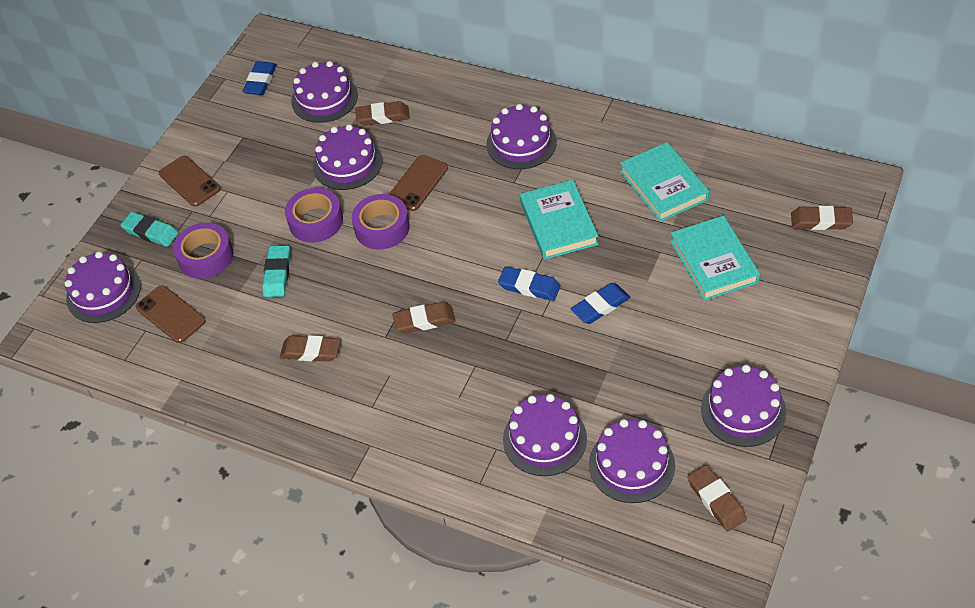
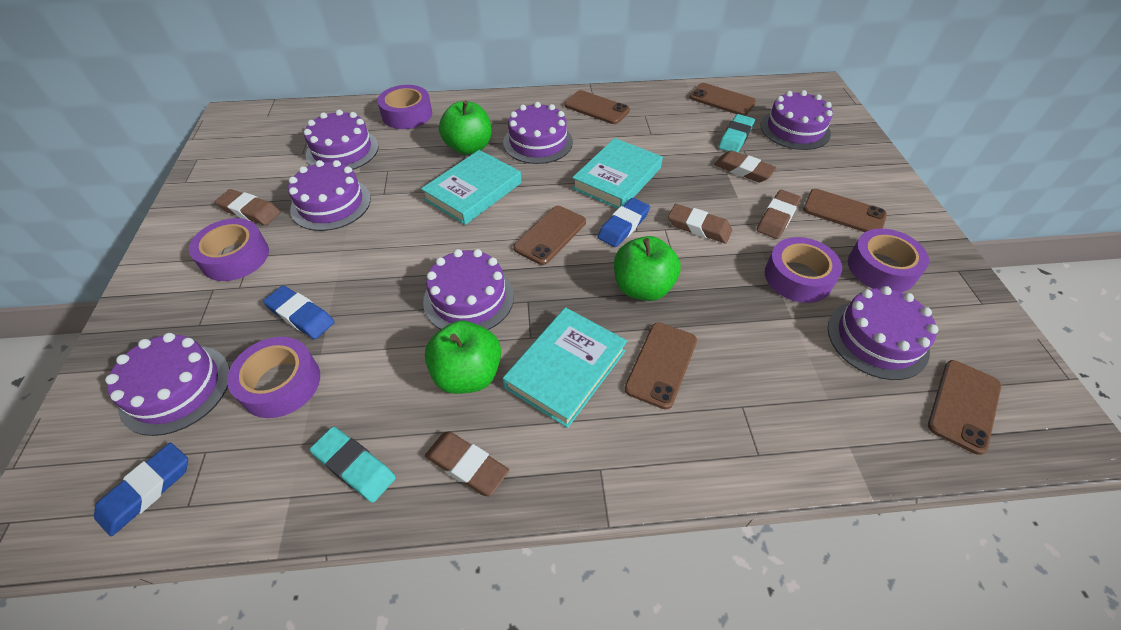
brown phone: 3 -> 6
green apple: 0 -> 3
purple tape: 3 -> 5

